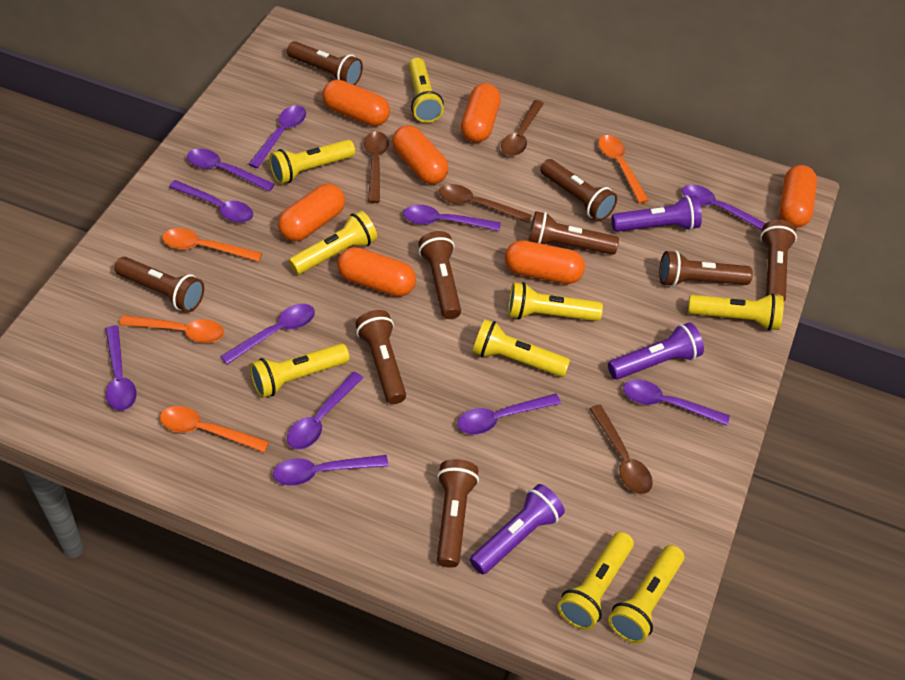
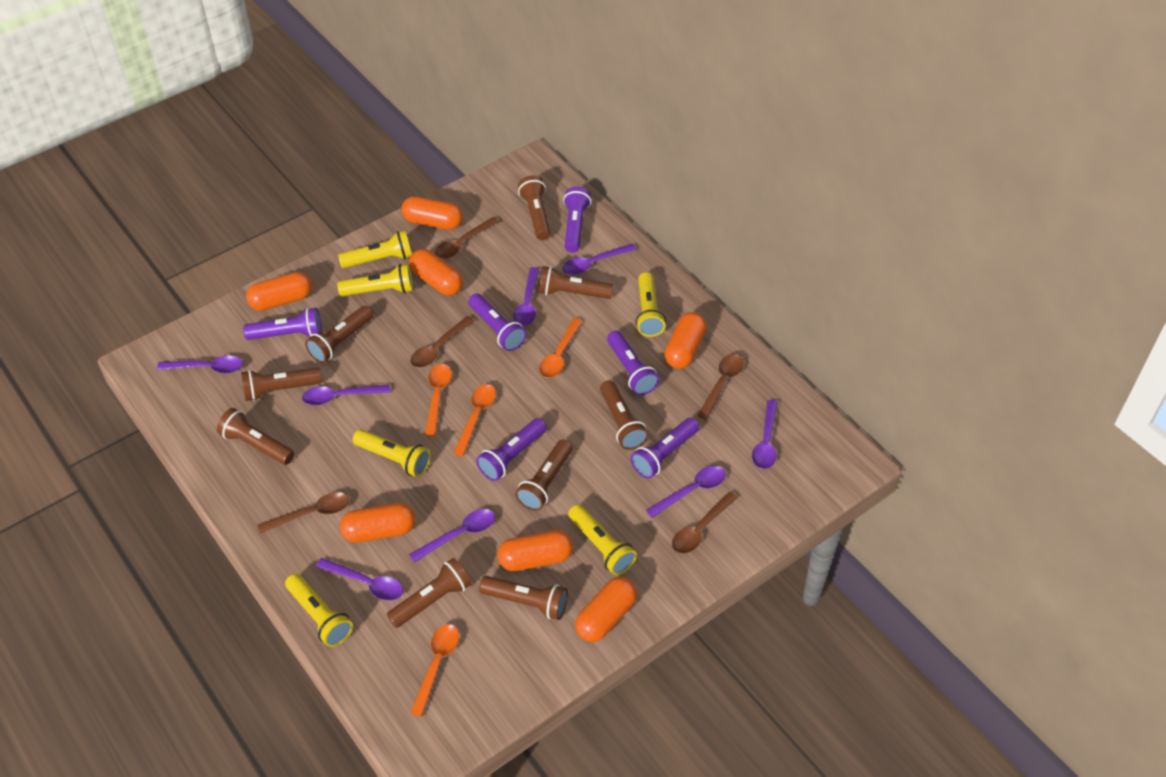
brown spoon: 4 -> 5
purple flashlight: 3 -> 6
purple spoon: 11 -> 8
yellow flashlight: 9 -> 6

